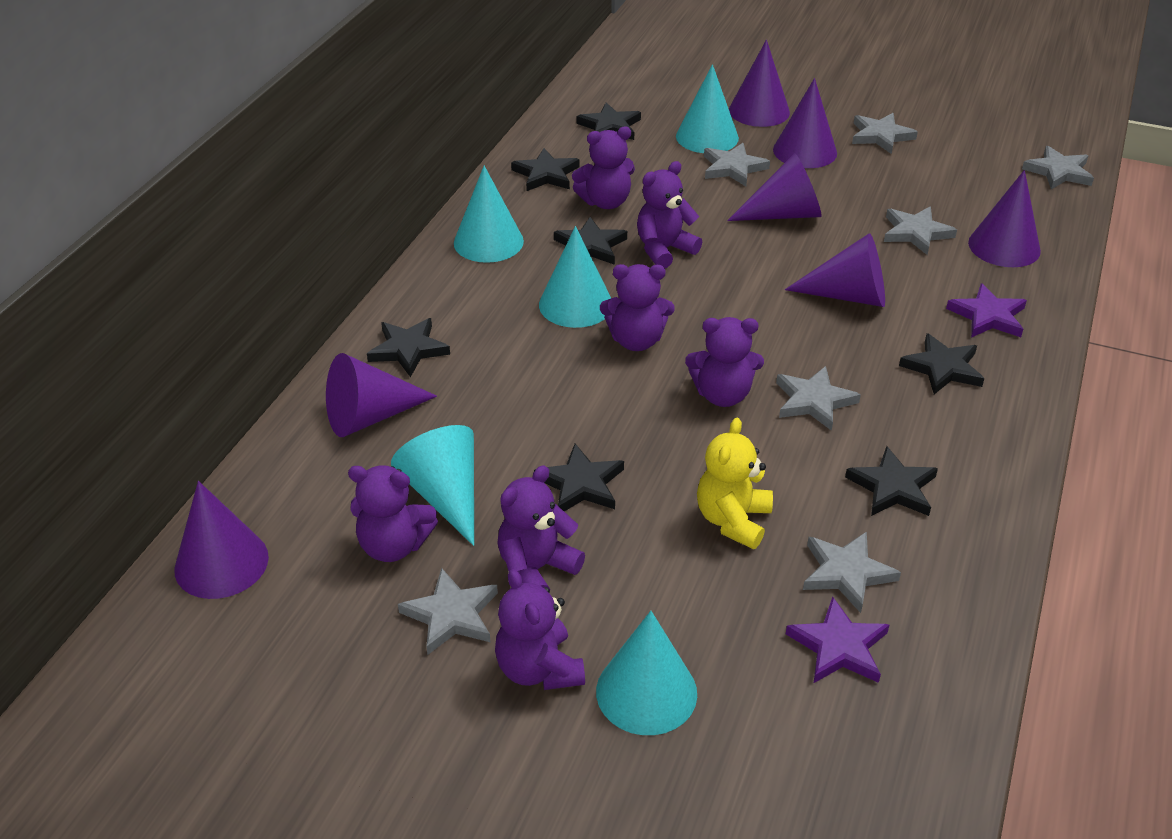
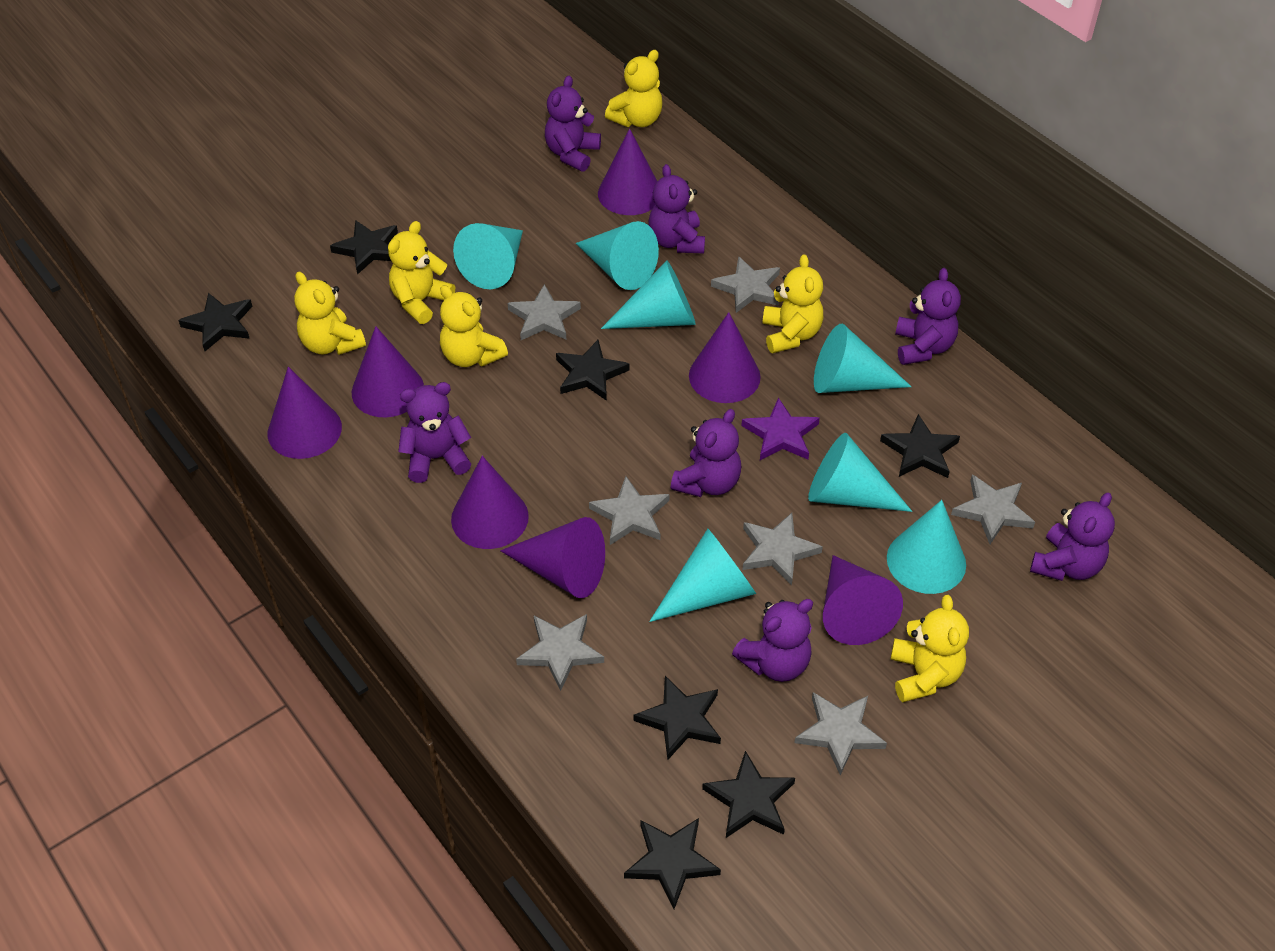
purple star: 2 -> 1
turquoise cone: 5 -> 7
yellow teddy bear: 1 -> 6

